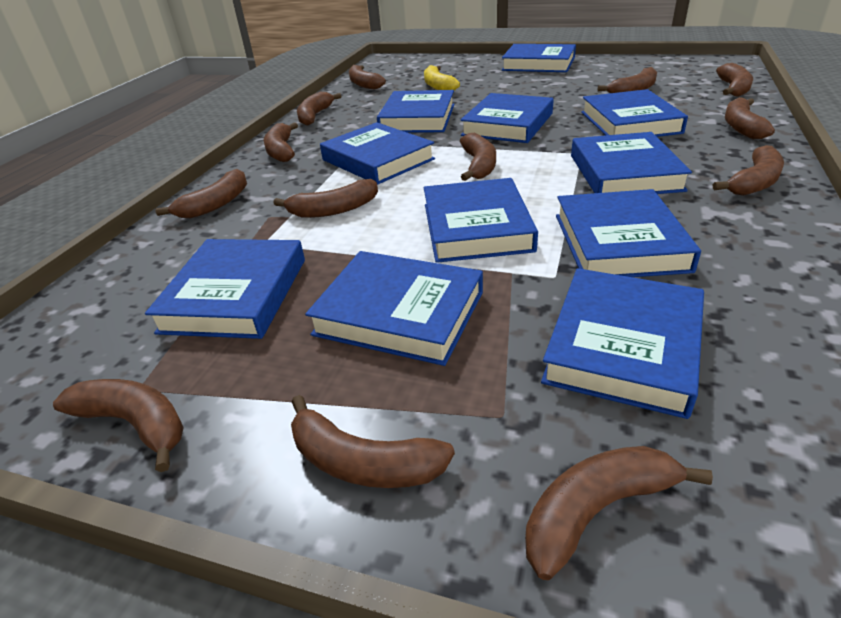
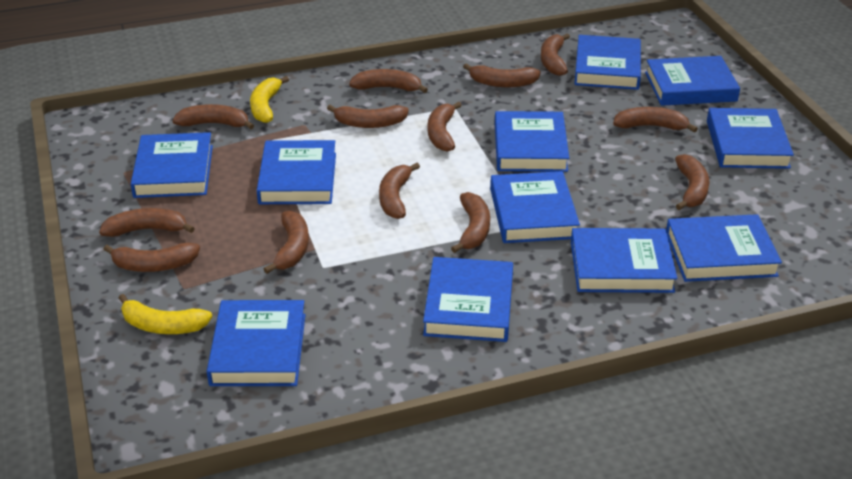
yellow banana: 1 -> 2

